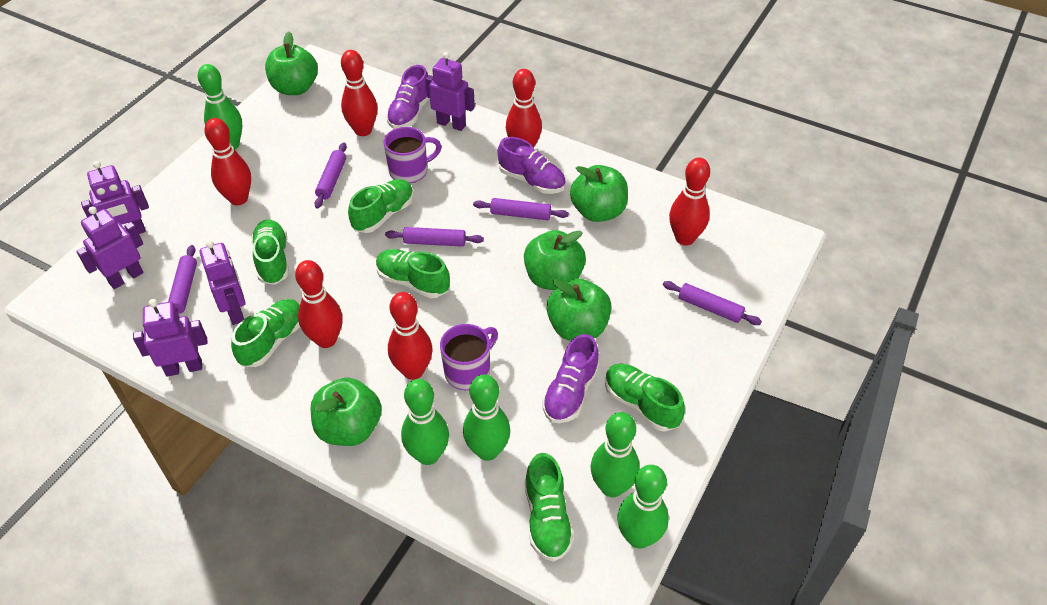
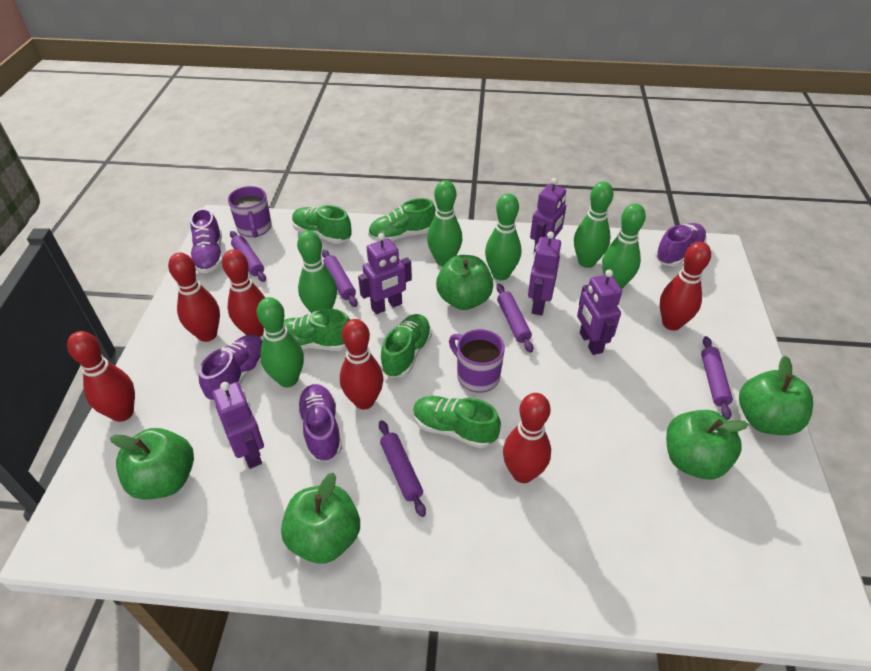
green bowling pin: 5 -> 6
green shoe: 6 -> 5
purple shoe: 3 -> 4

